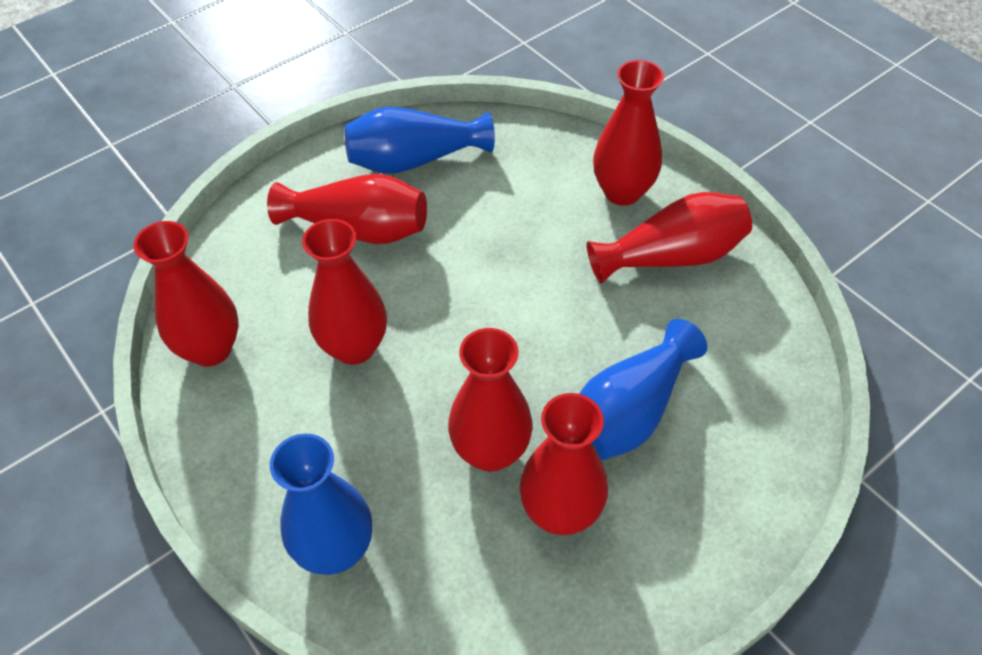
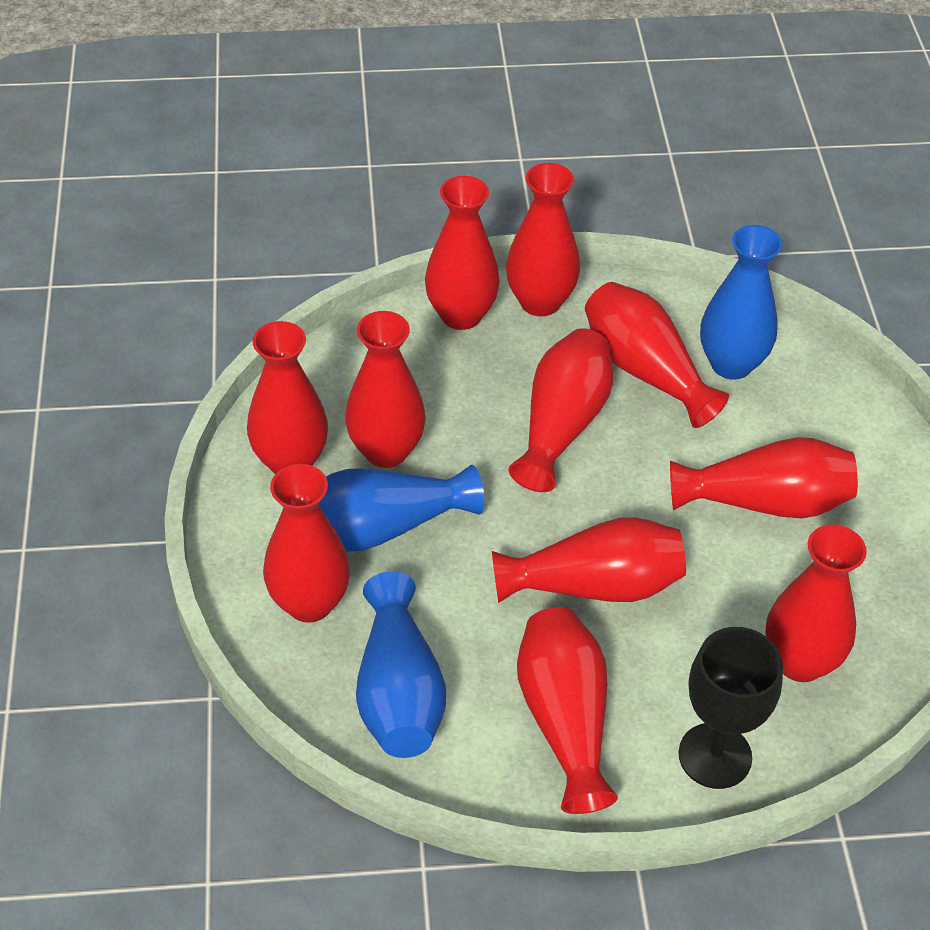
black goblet: 0 -> 1
red vase: 7 -> 11

